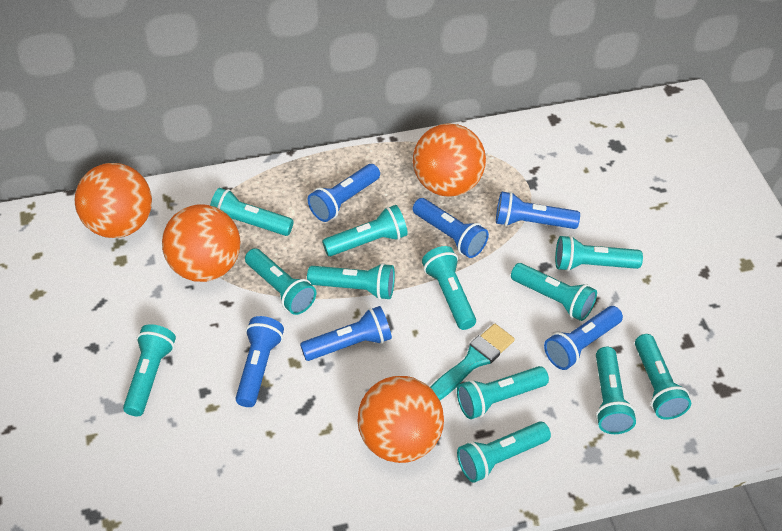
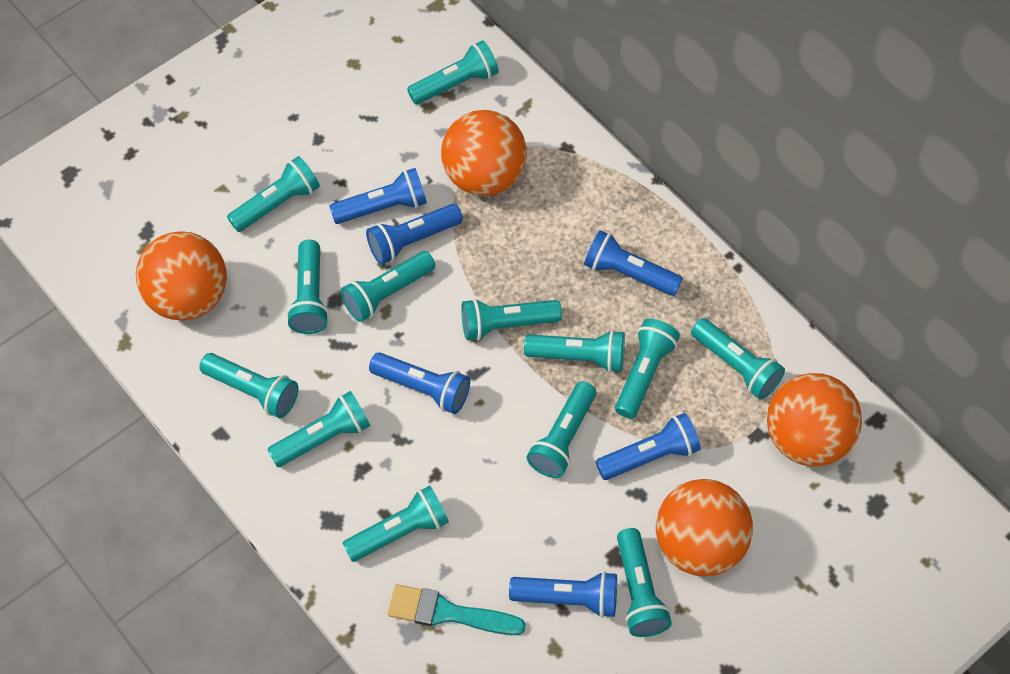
turquoise flashlight: 12 -> 13

